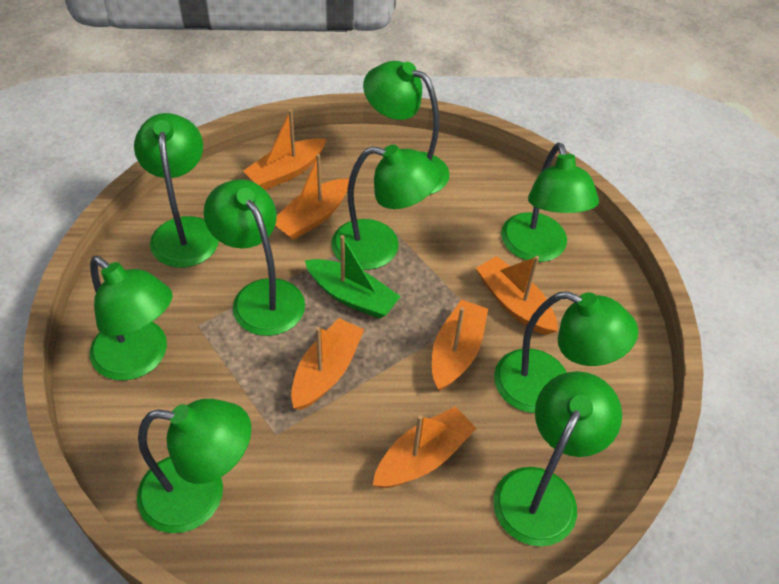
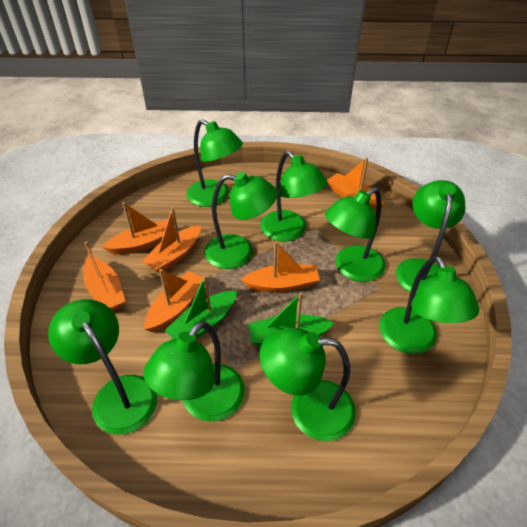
green boat: 1 -> 2

